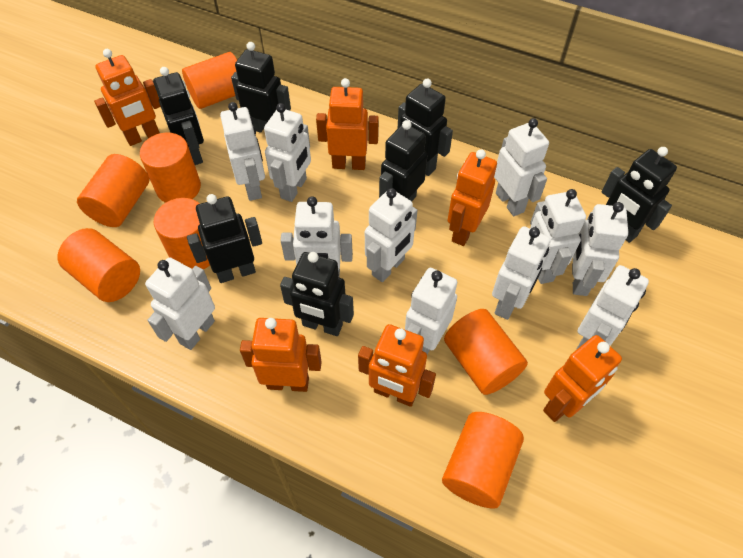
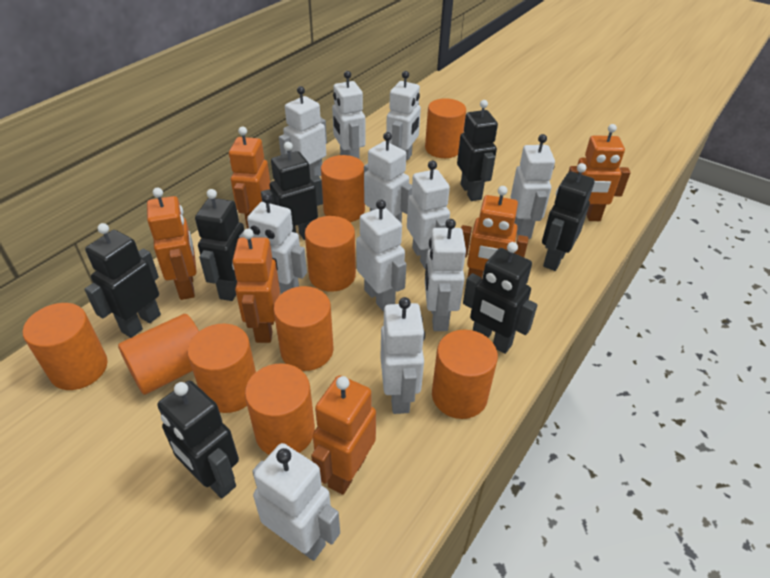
orange cylinder: 7 -> 9

